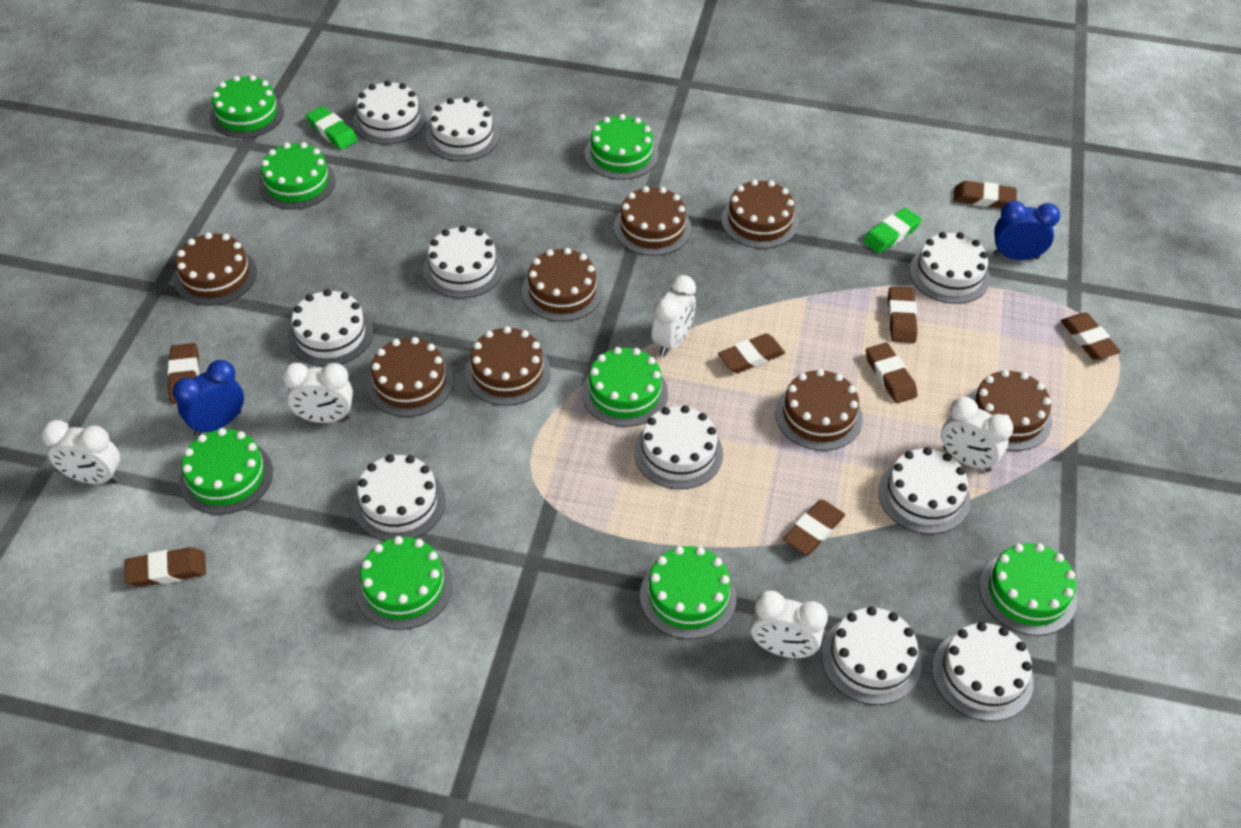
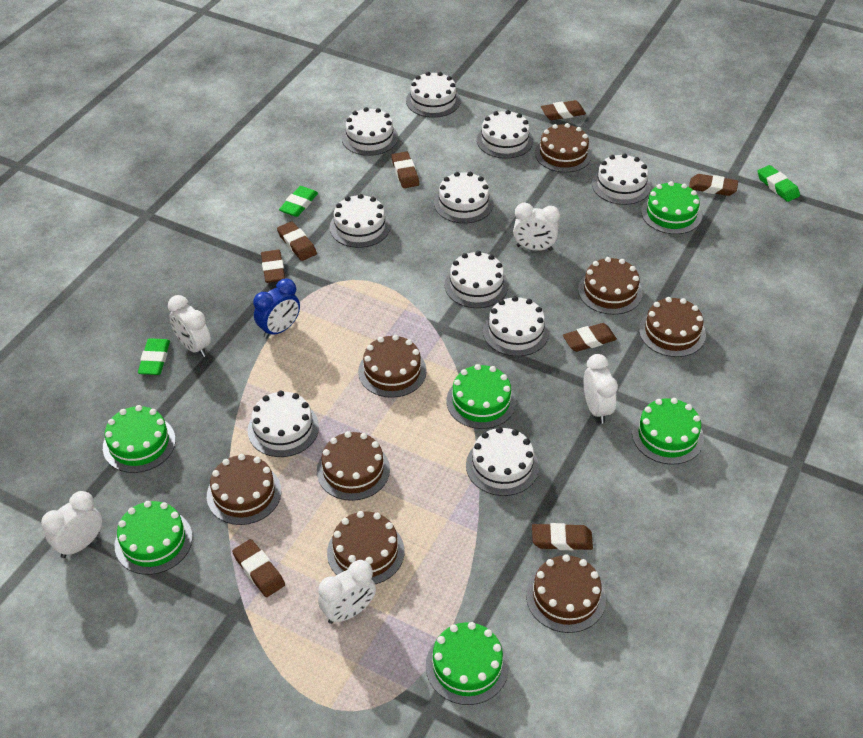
blue clock: 2 -> 1
green cake: 8 -> 6
green eraser: 2 -> 3

